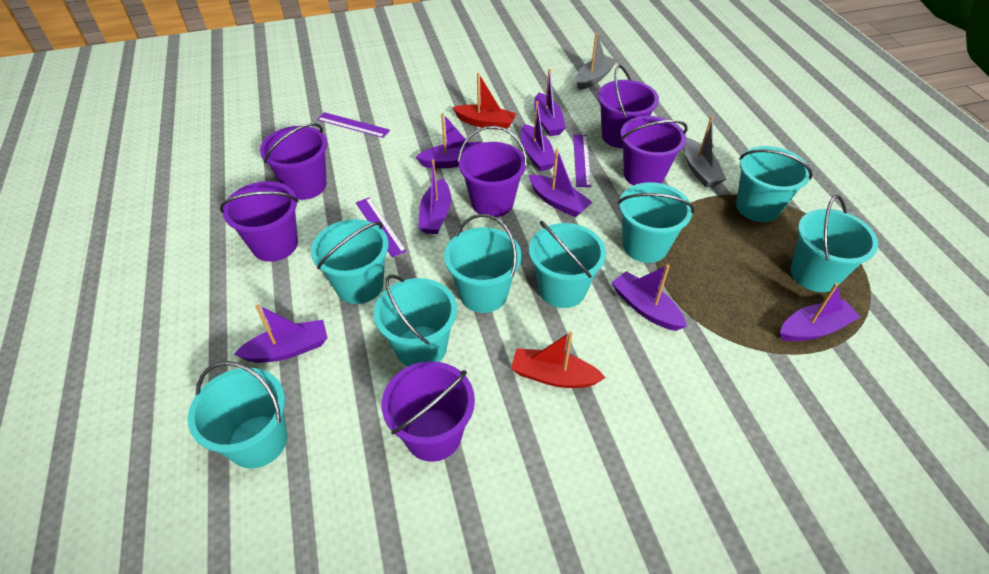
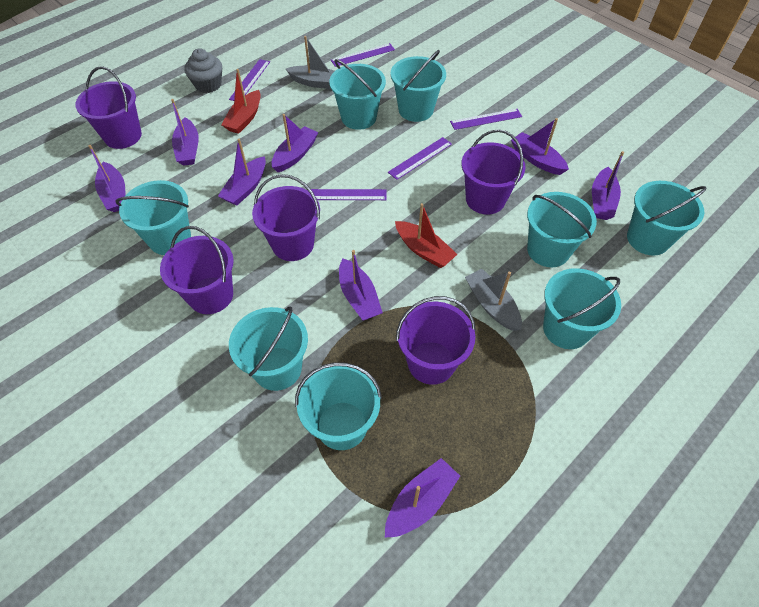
grey cupcake: 0 -> 1
purple bucket: 6 -> 5
purple ruler: 3 -> 5

